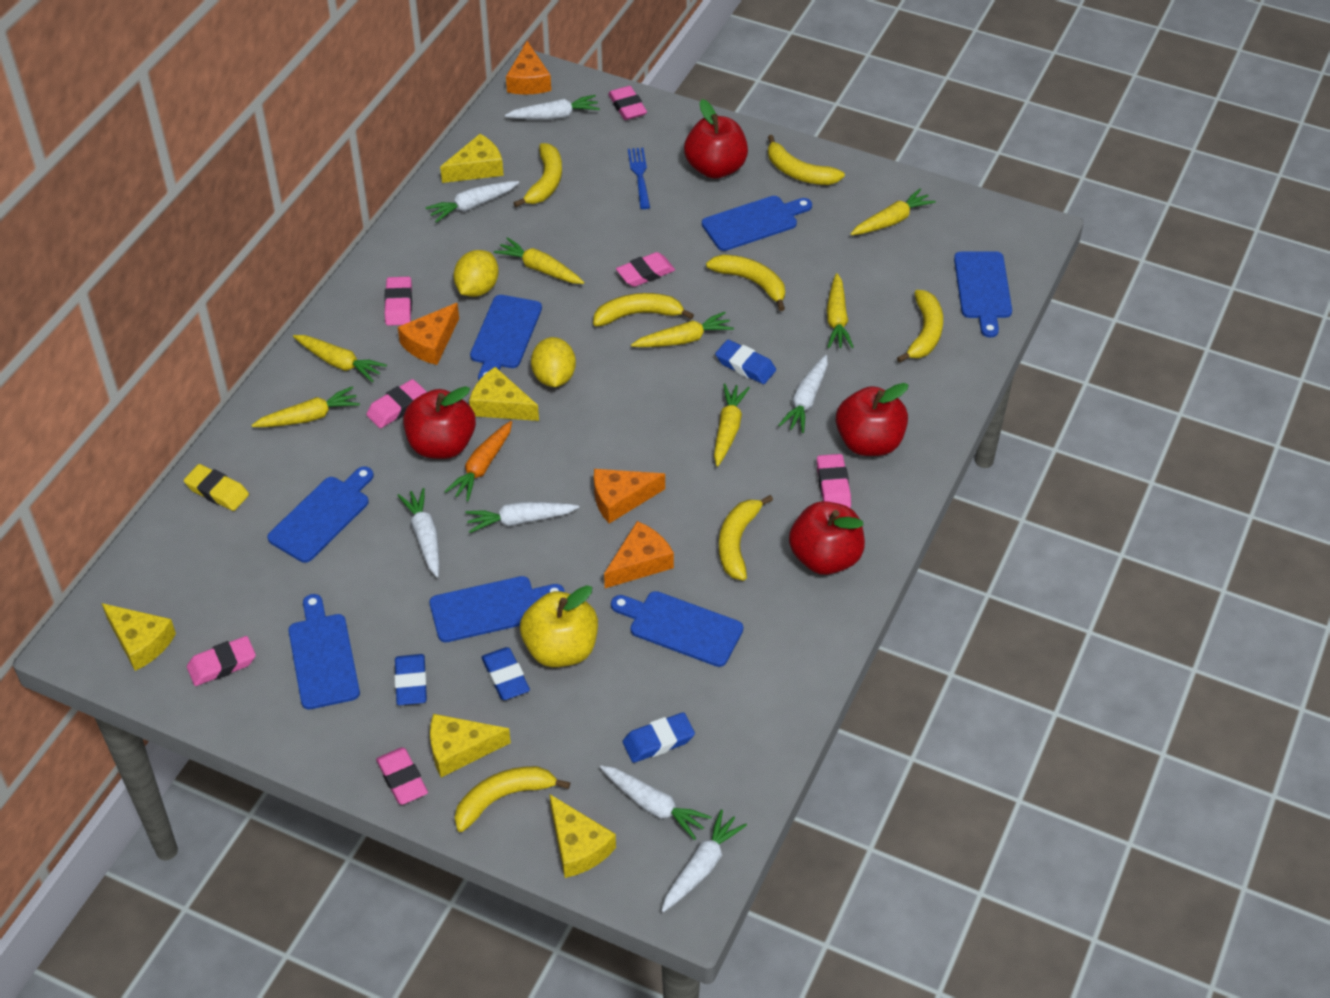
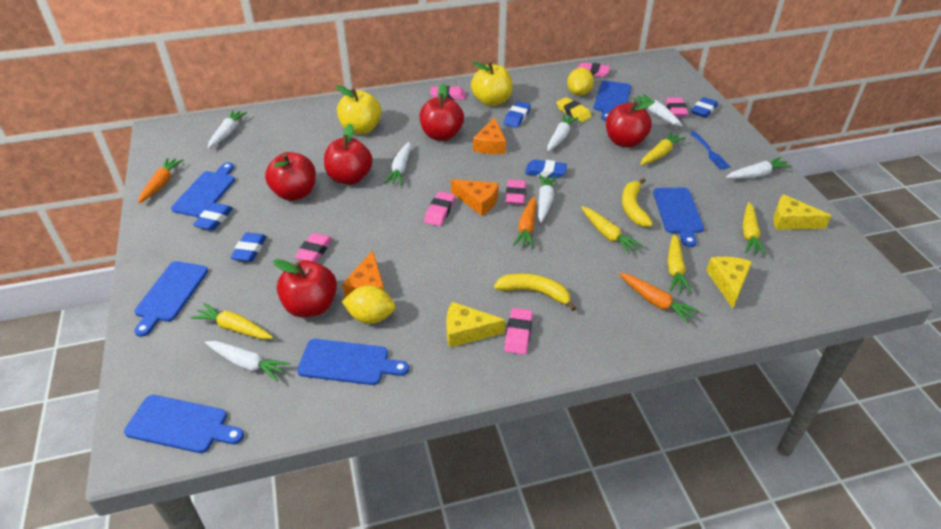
blue cutting board: 7 -> 6
blue eraser: 4 -> 5
orange carrot: 1 -> 3
orange cheese: 4 -> 3
red apple: 4 -> 5
yellow apple: 1 -> 2
yellow banana: 7 -> 2
yellow carrot: 7 -> 5
yellow cheese: 5 -> 3

